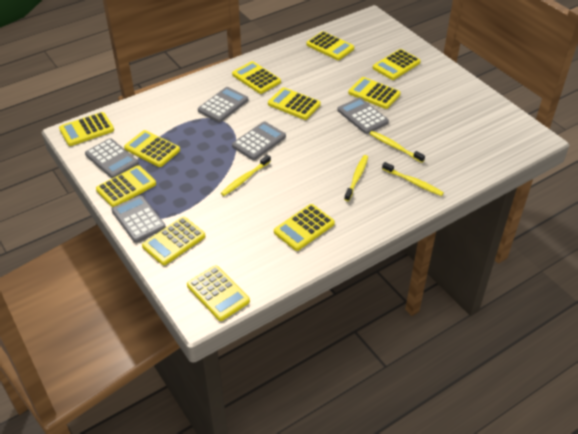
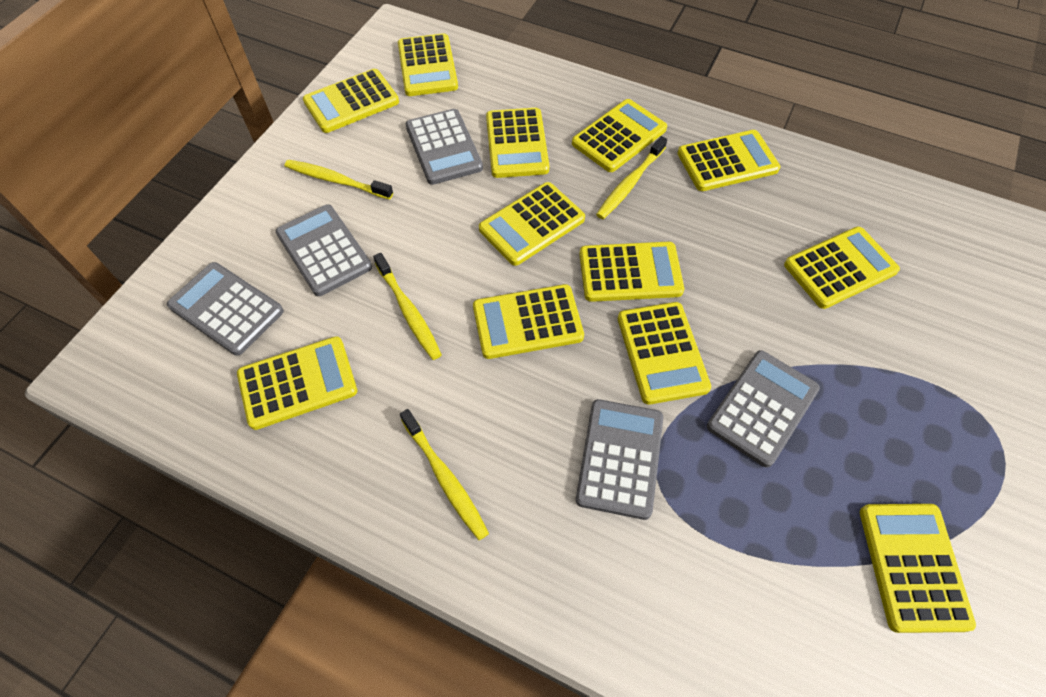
yellow calculator: 11 -> 12

